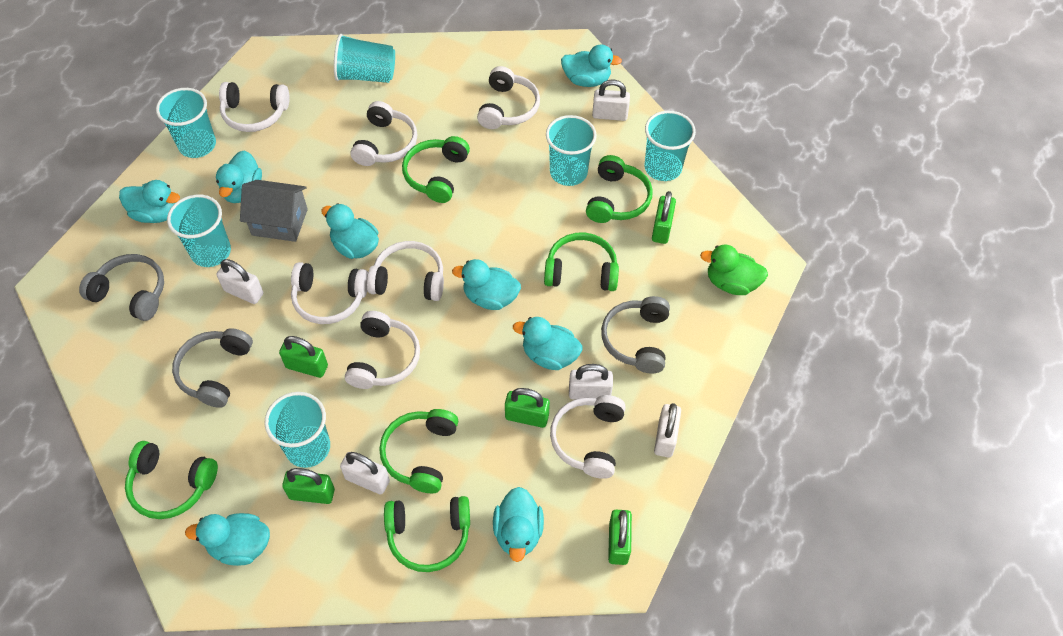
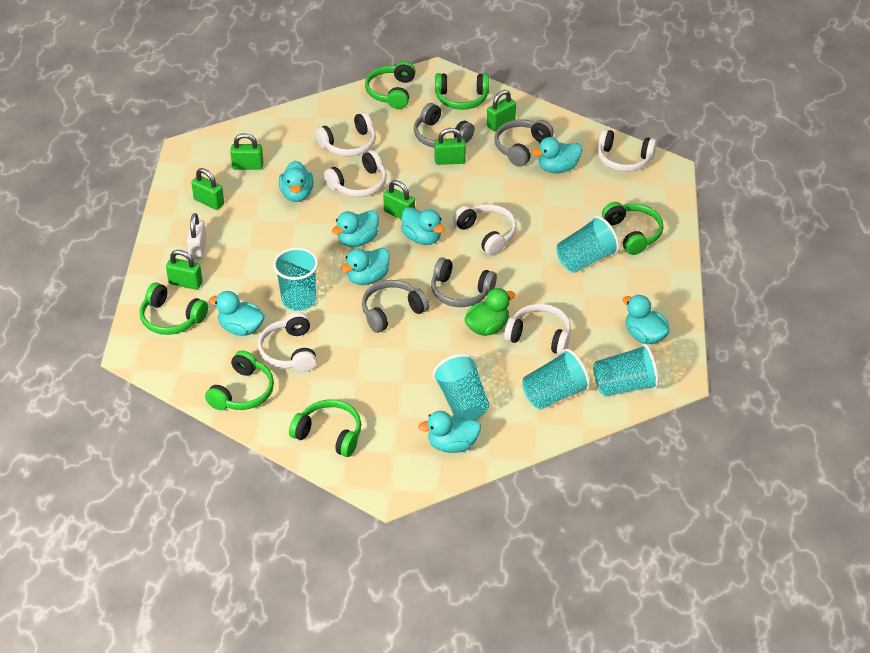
green padlock: 5 -> 6
grey headphones: 3 -> 4
grey house: 1 -> 0
turquoise cup: 6 -> 5
white headphones: 7 -> 6
white padlock: 5 -> 1

